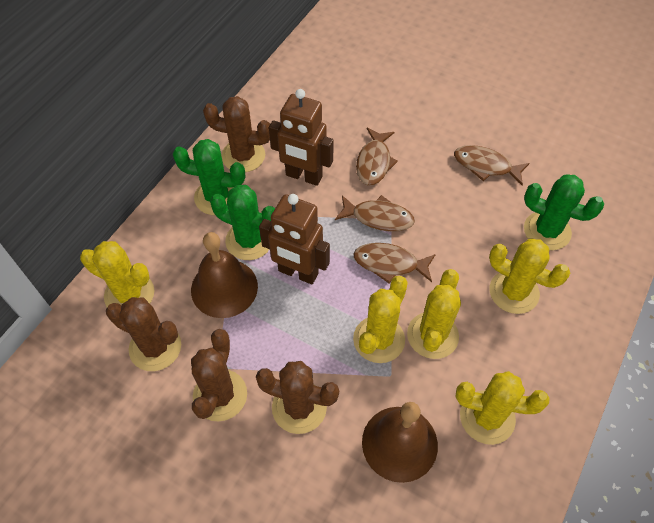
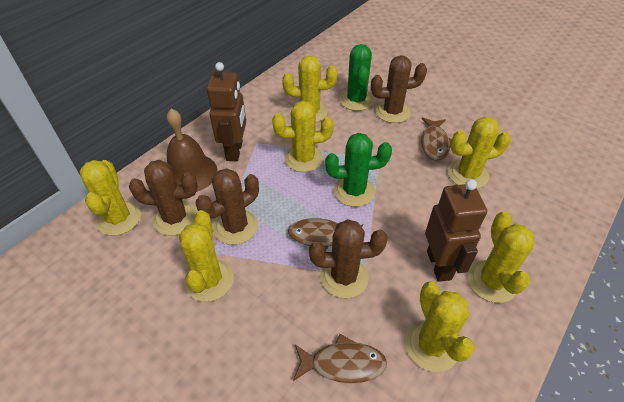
brown bell: 2 -> 1
brown fish: 4 -> 3
green cactus: 3 -> 2
yellow cactus: 5 -> 7

